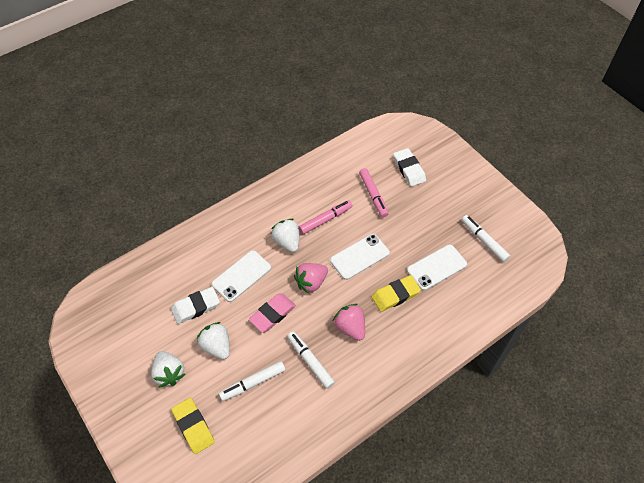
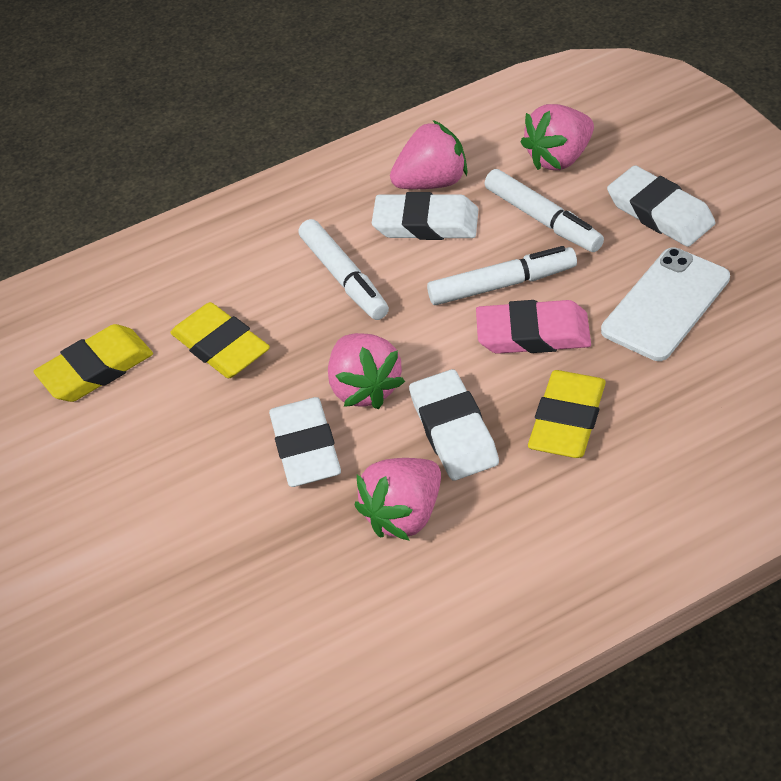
pink marker: 2 -> 0
pink strawberry: 2 -> 4
white eraser: 2 -> 4
white phone: 3 -> 1
white strawberry: 3 -> 0
yellow eraser: 2 -> 3

